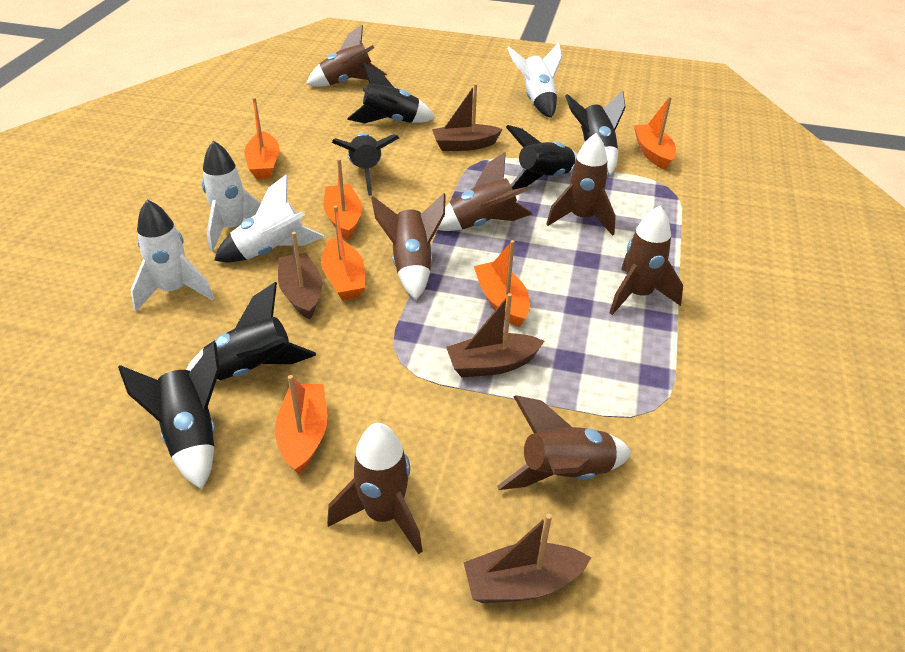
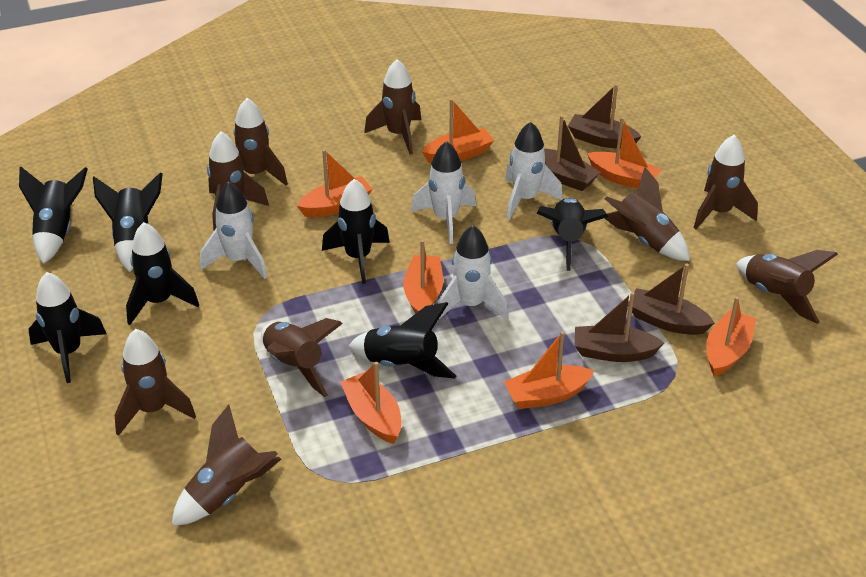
black rocket: 6 -> 7
brown rocket: 7 -> 9
orange boat: 6 -> 7

